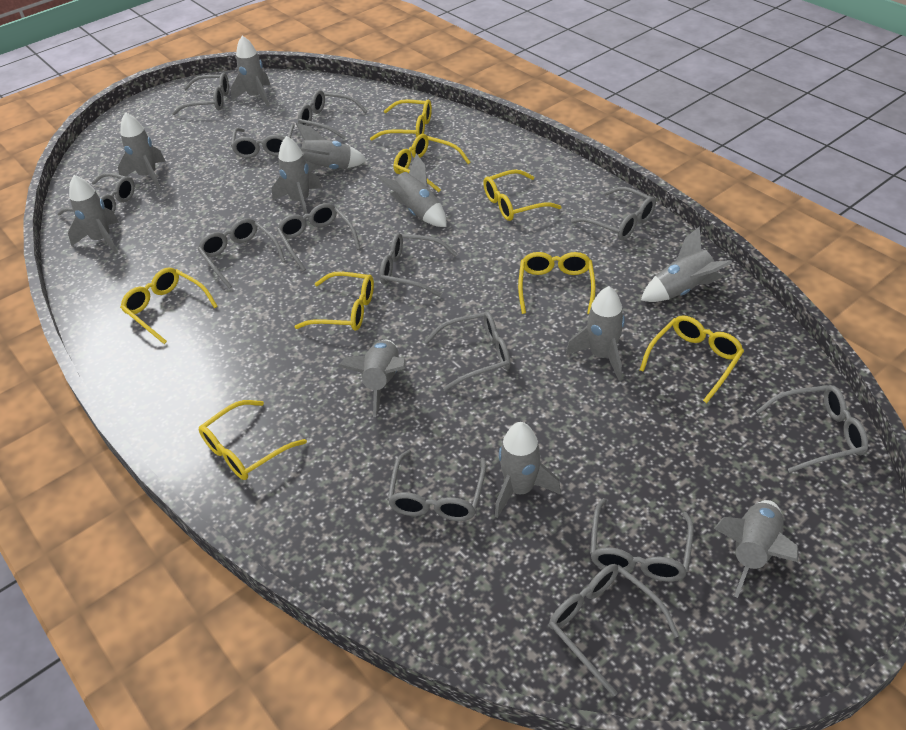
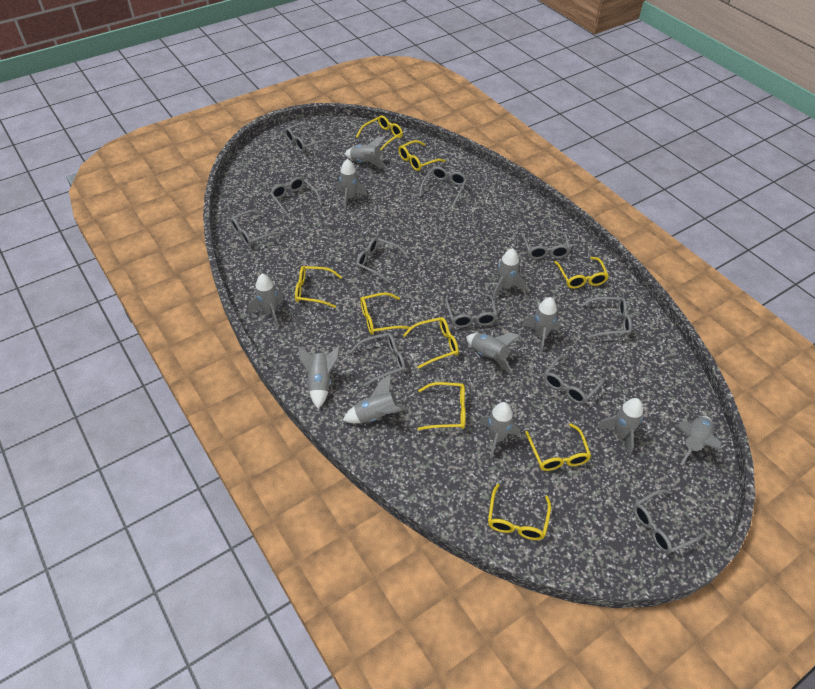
grey glasses: 13 -> 11
yellow glasses: 8 -> 9

